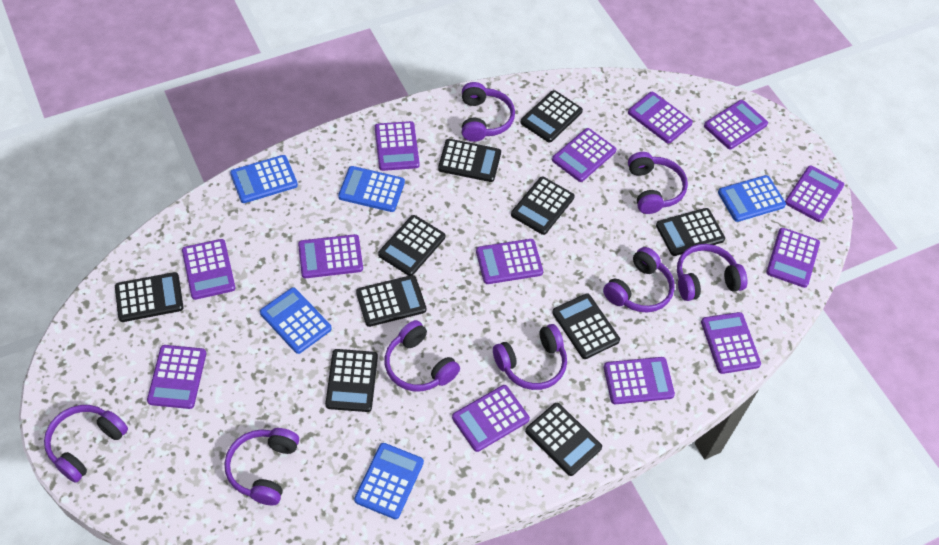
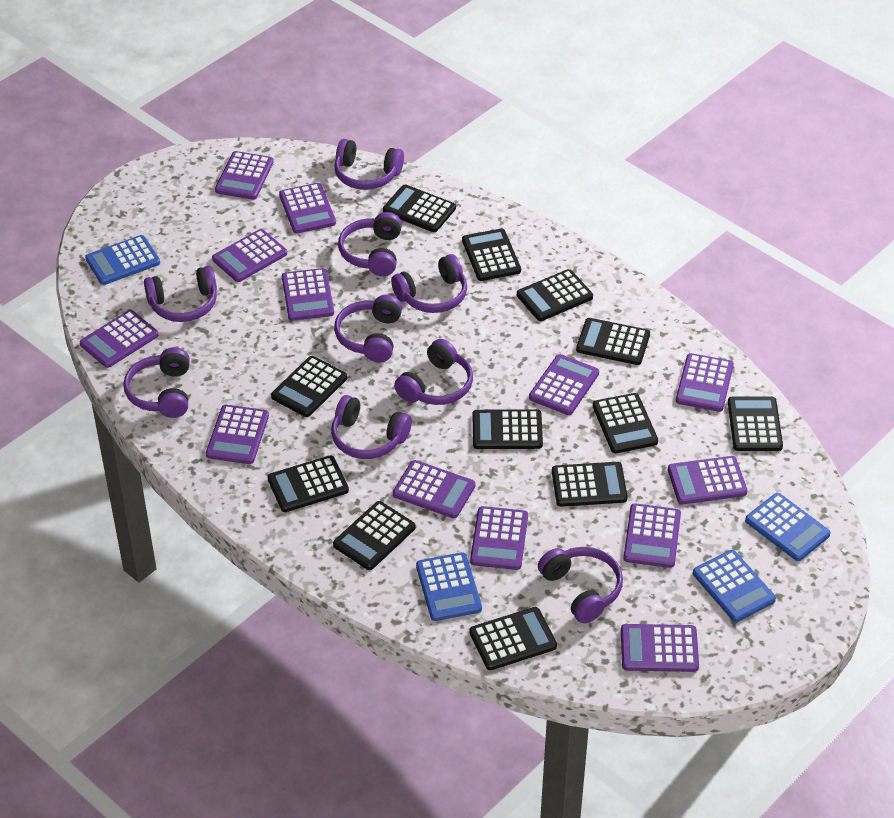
black calculator: 10 -> 12
blue calculator: 5 -> 4
purple headphones: 8 -> 9

